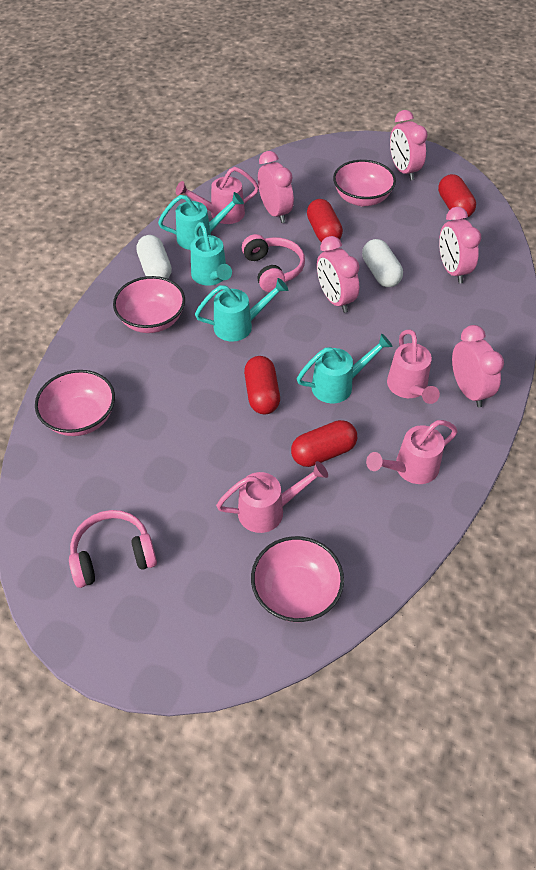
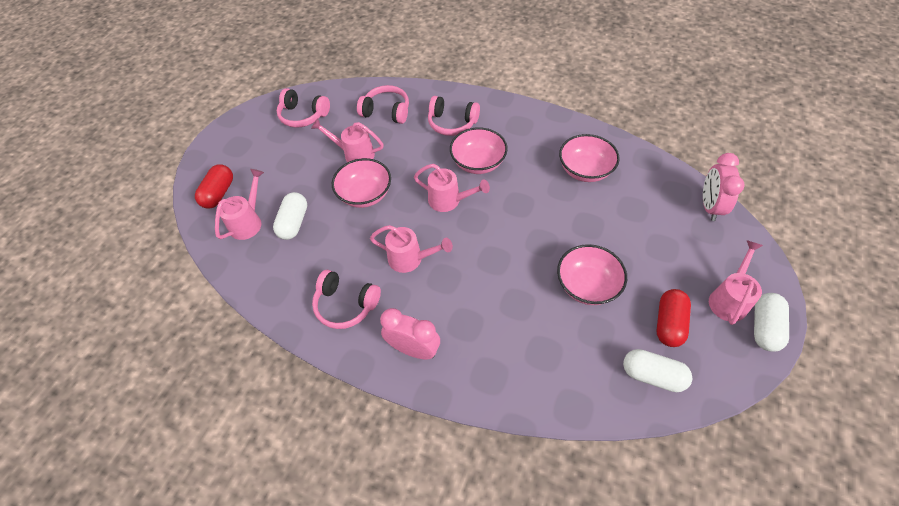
pink clock: 5 -> 2
pink headphones: 2 -> 4
pink watering can: 4 -> 5
red capsule: 4 -> 2
turquoise watering can: 4 -> 0
white capsule: 2 -> 3

